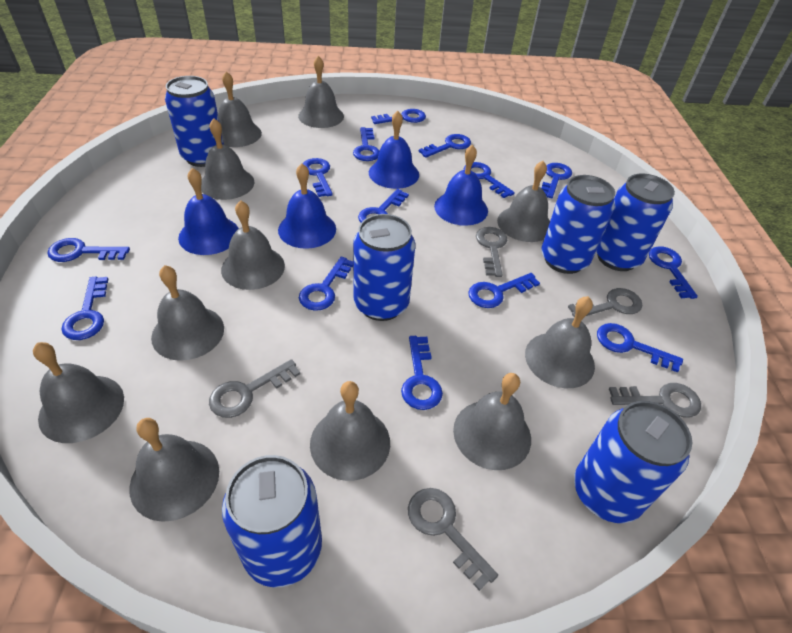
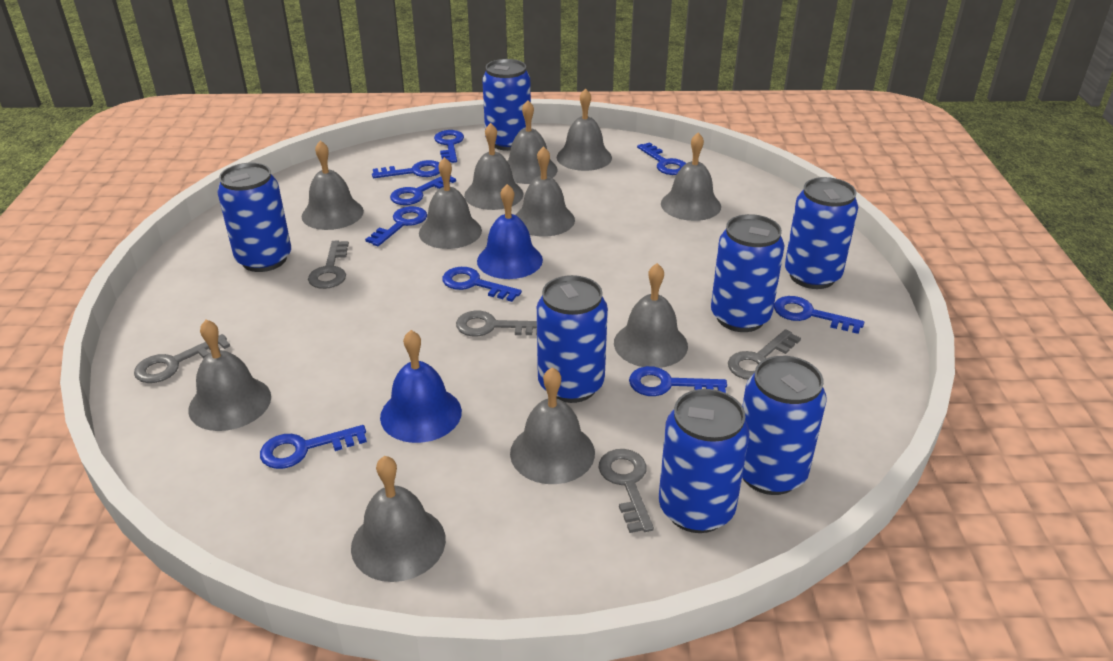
blue bell: 4 -> 2
blue can: 6 -> 7
blue key: 14 -> 9

